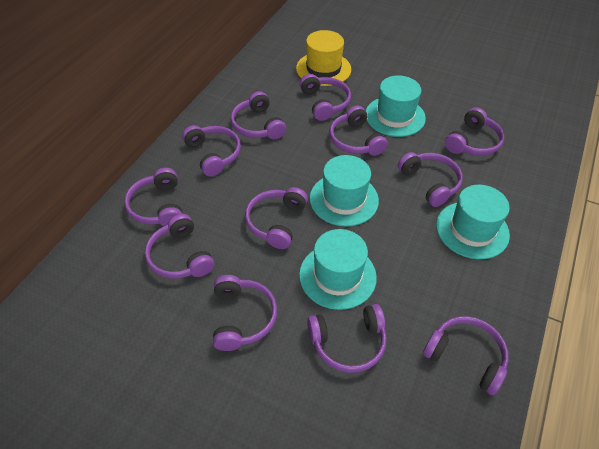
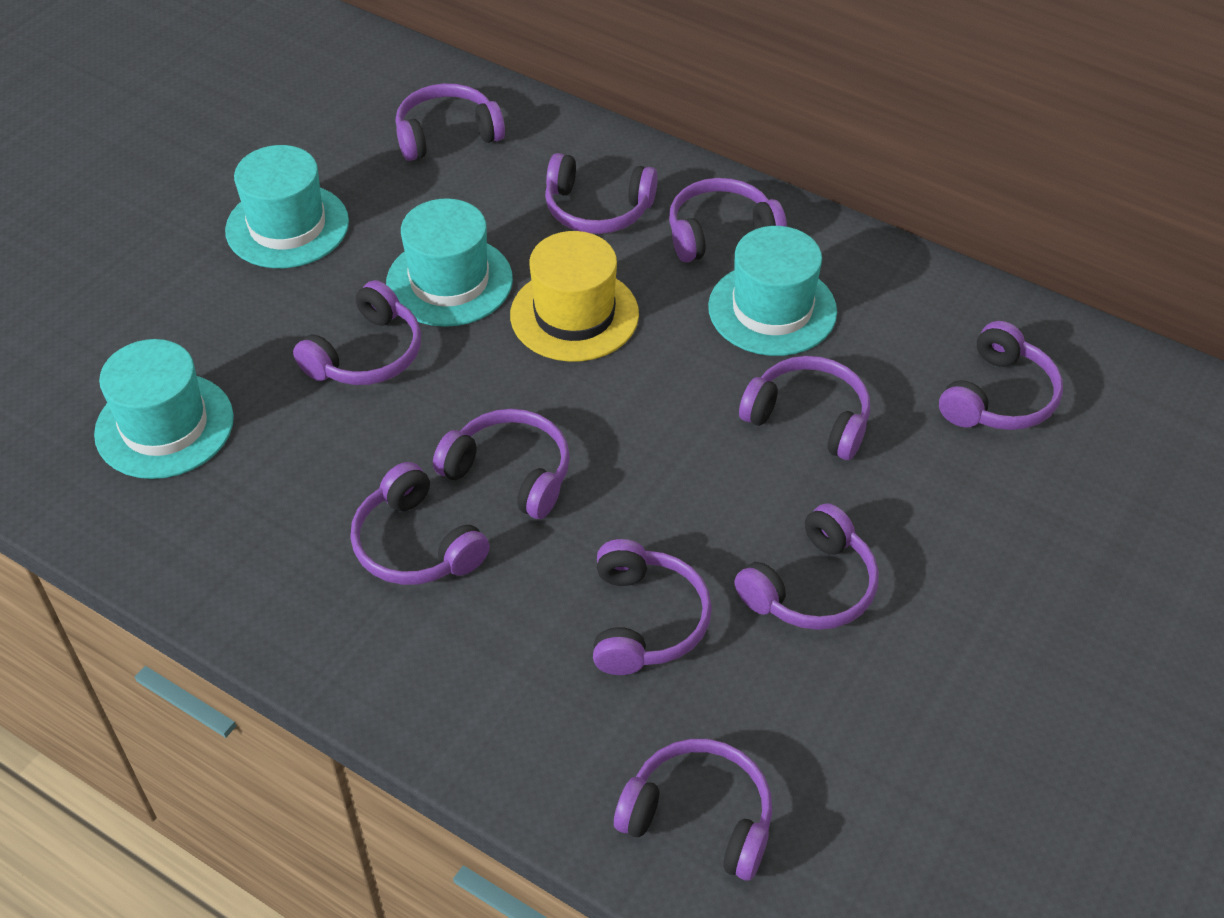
purple headphones: 12 -> 11

